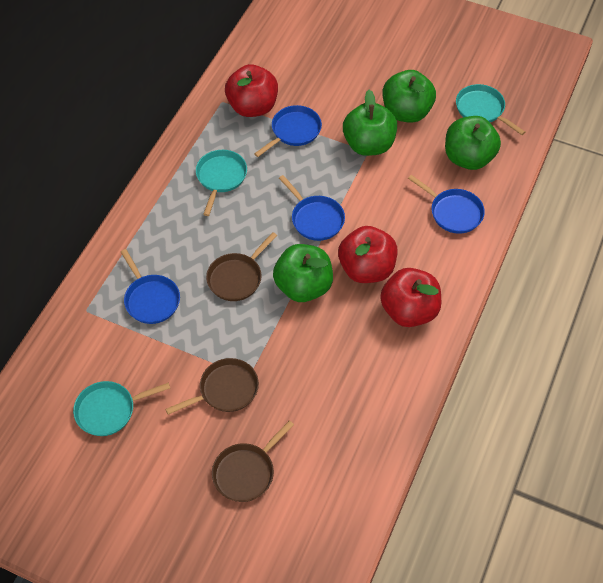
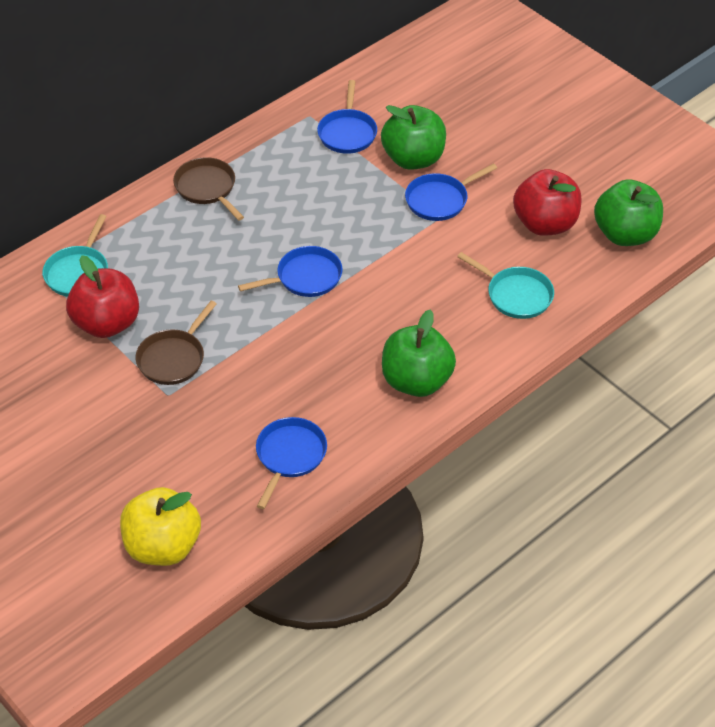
brown pan: 3 -> 2
green apple: 4 -> 3
red apple: 3 -> 2
turquoise pan: 3 -> 2
yellow apple: 0 -> 1

